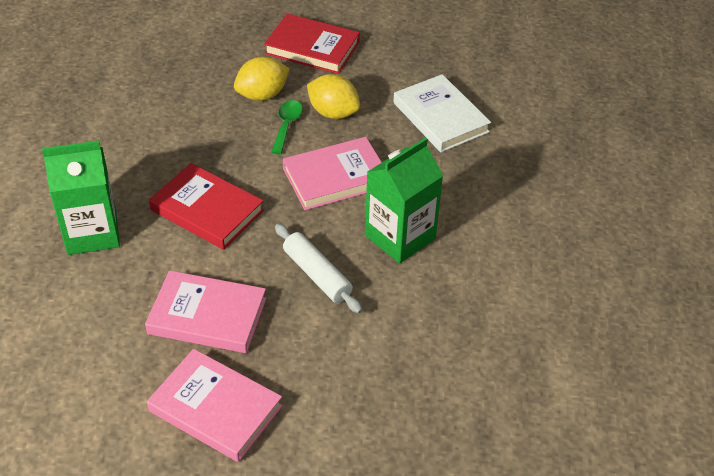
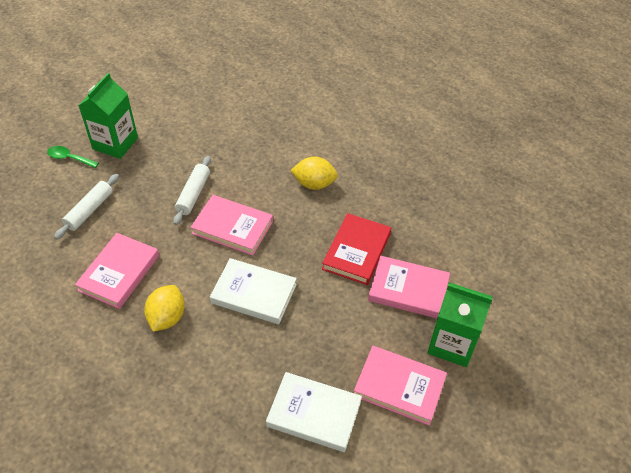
pink book: 3 -> 4
red book: 2 -> 1
white book: 1 -> 2
white rolling pin: 1 -> 2

